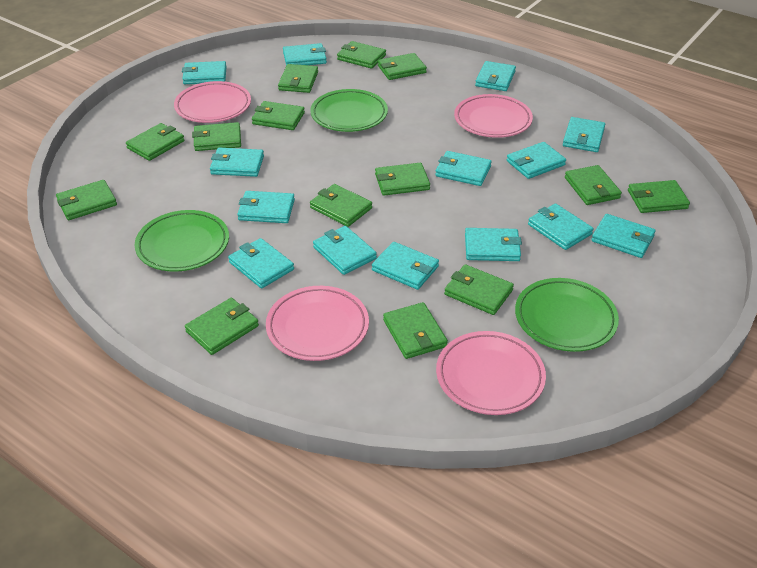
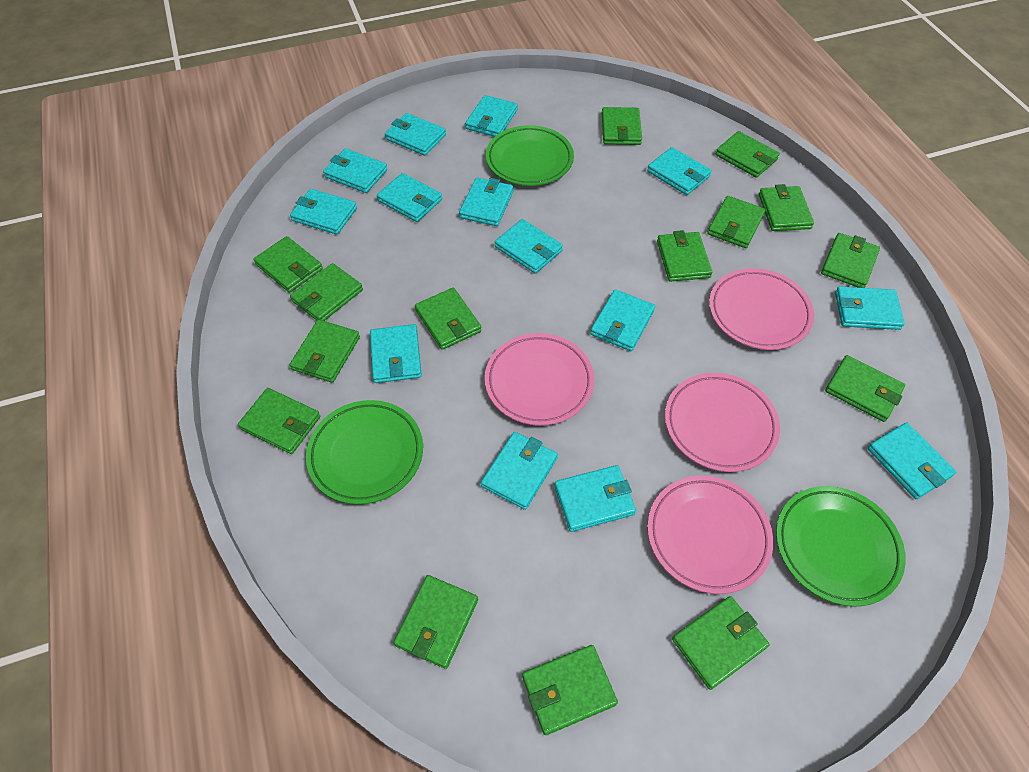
green wallet: 14 -> 15

